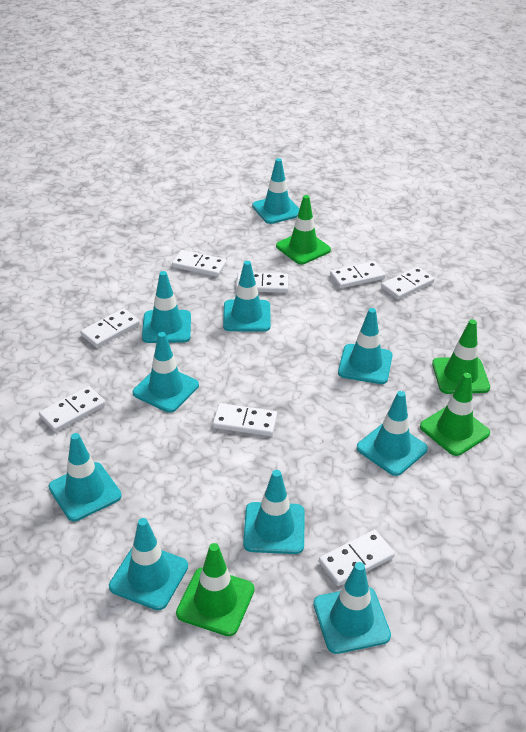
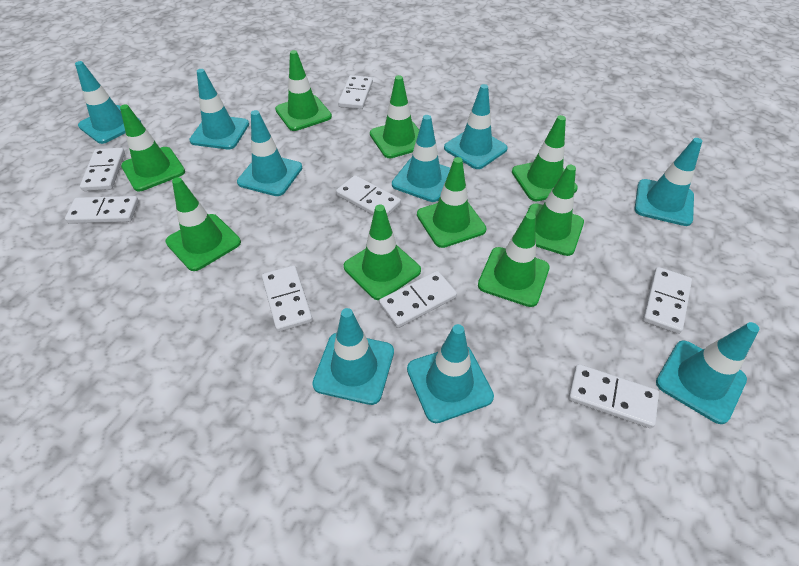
green traffic cone: 4 -> 9
turquoise traffic cone: 10 -> 9

